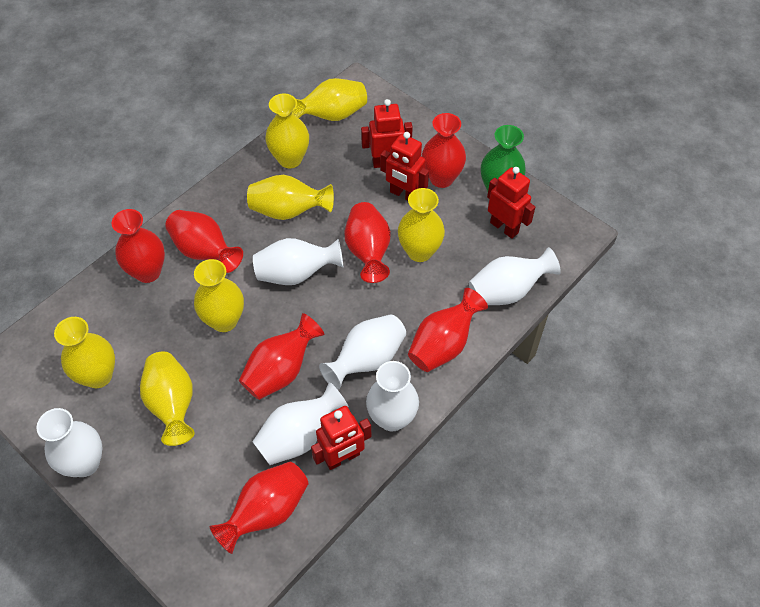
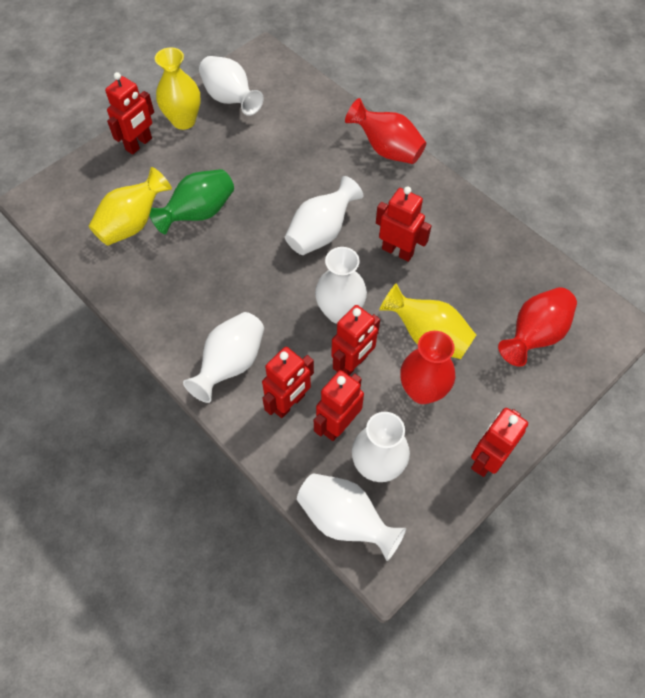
red robot: 4 -> 6
red vase: 7 -> 3
yellow vase: 7 -> 3

